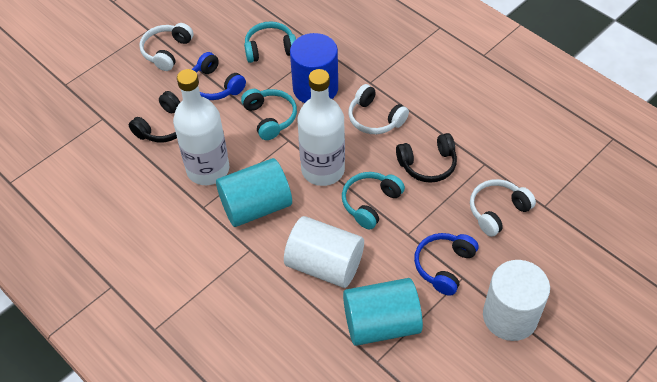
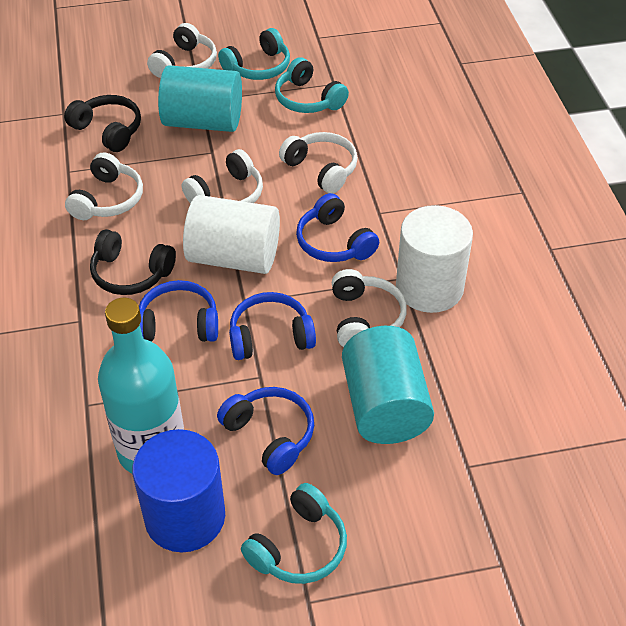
blue headphones: 2 -> 4
turquoise bottle: 0 -> 1
white bottle: 2 -> 0
white headphones: 3 -> 5

